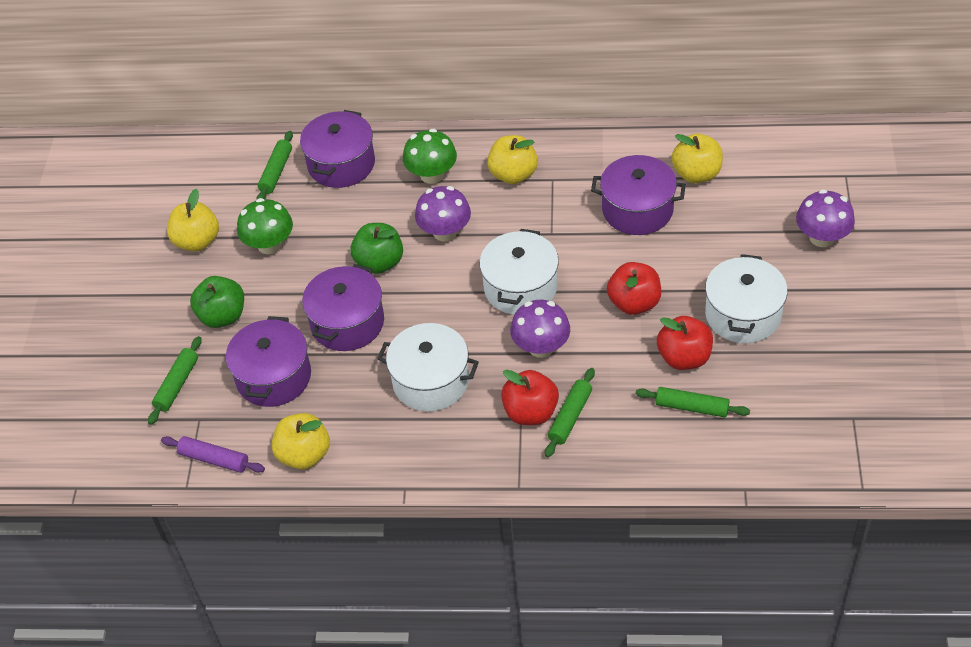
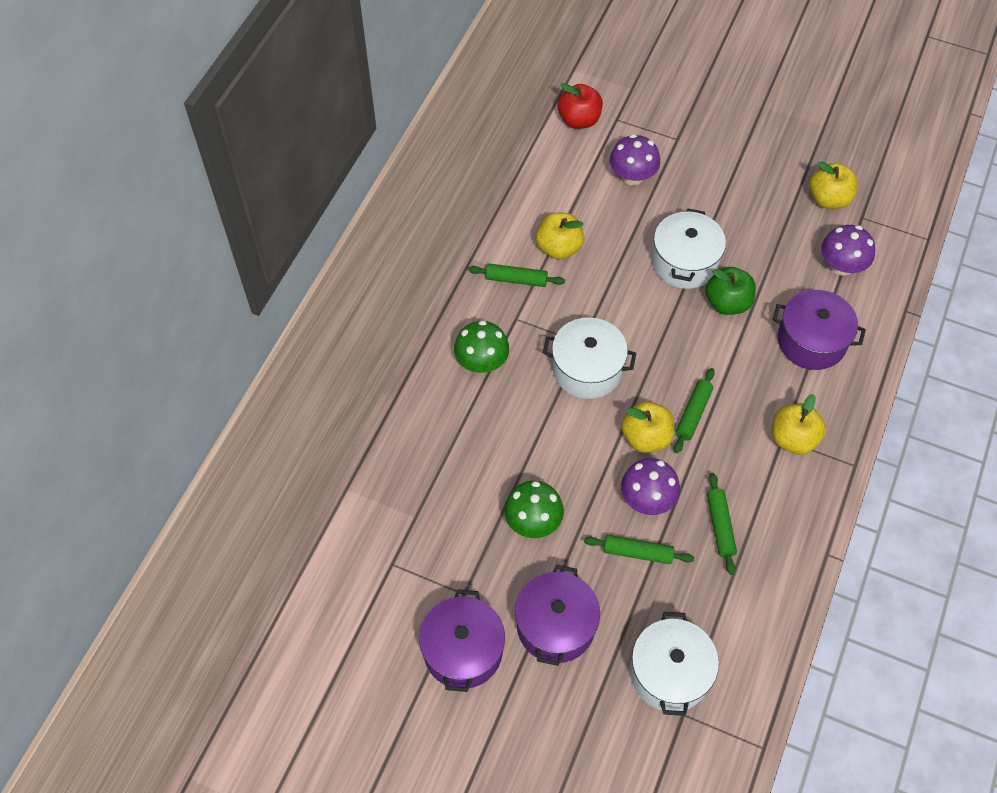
green apple: 2 -> 1
purple pot: 4 -> 3
purple rolling pin: 1 -> 0
red apple: 3 -> 1

